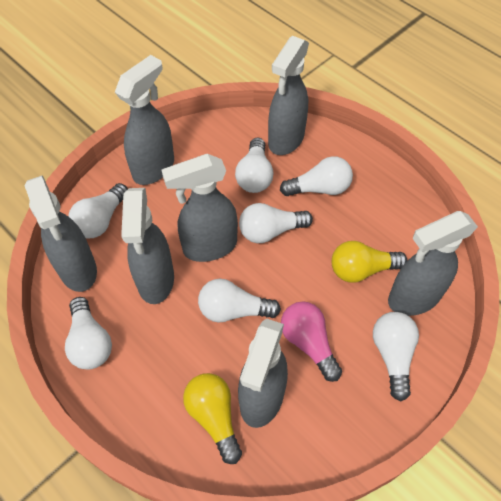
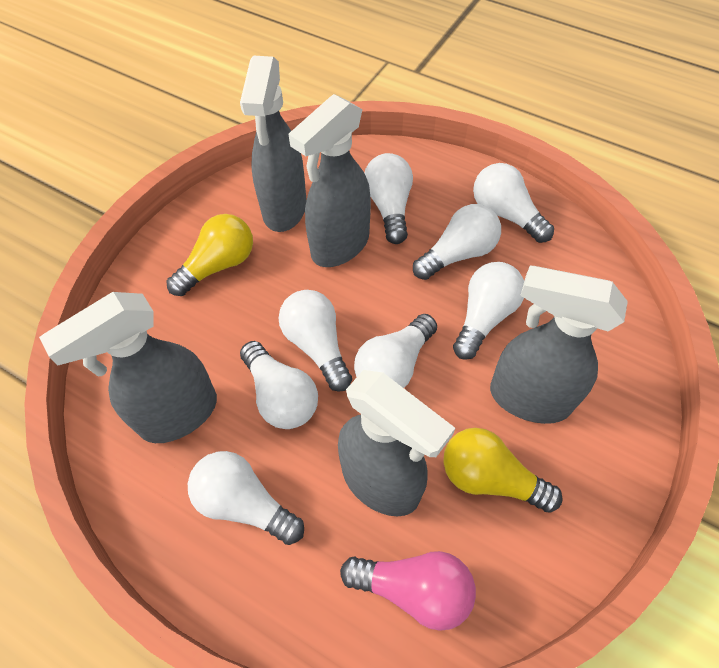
grey spray bottle: 7 -> 5
white light bulb: 7 -> 8

